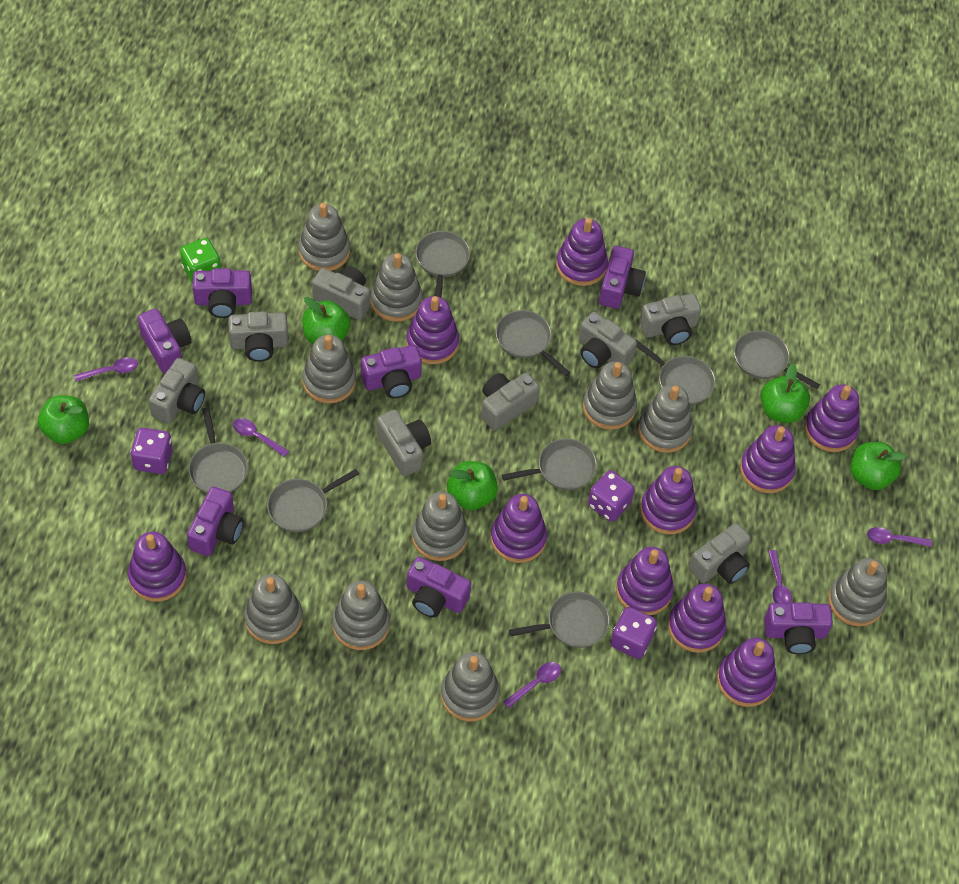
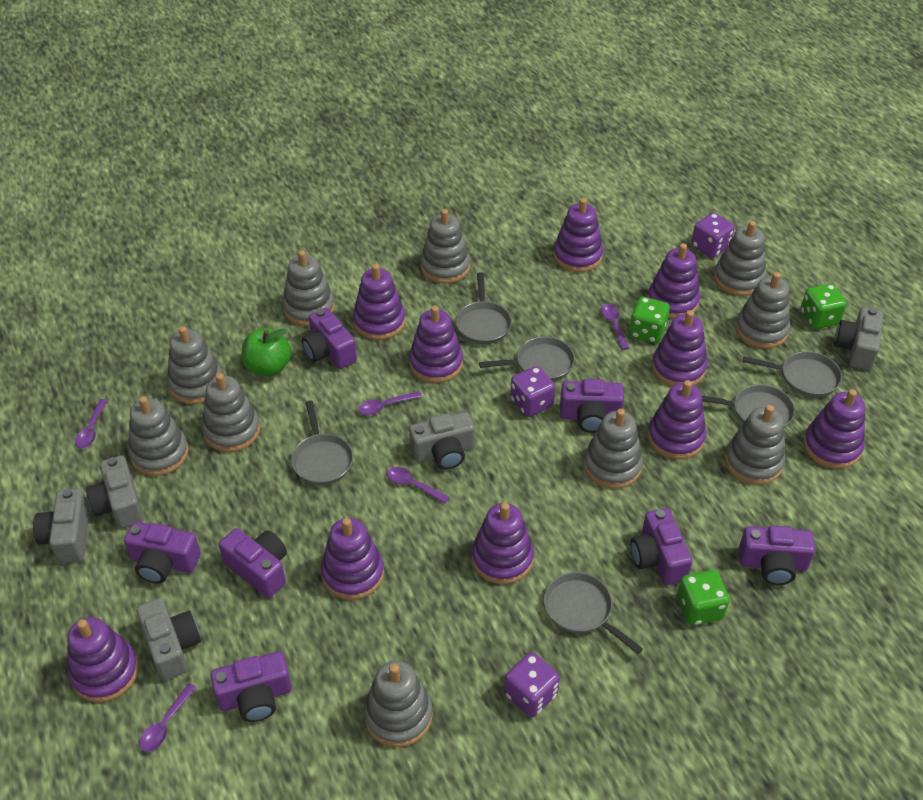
green apple: 5 -> 1
green dice: 1 -> 3
grey camera: 8 -> 5
grey pan: 8 -> 6

